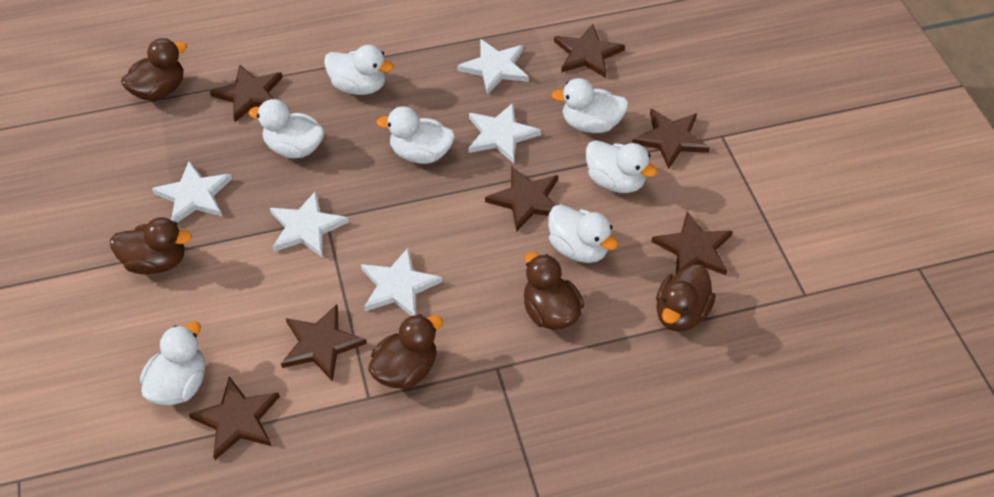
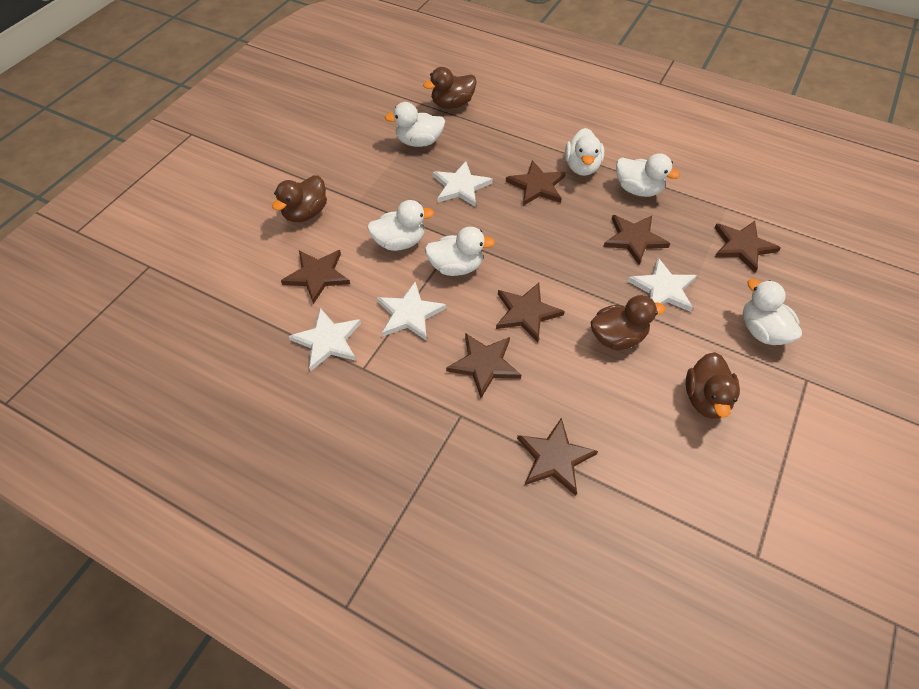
brown duck: 5 -> 4
white duck: 7 -> 6
white star: 5 -> 4

